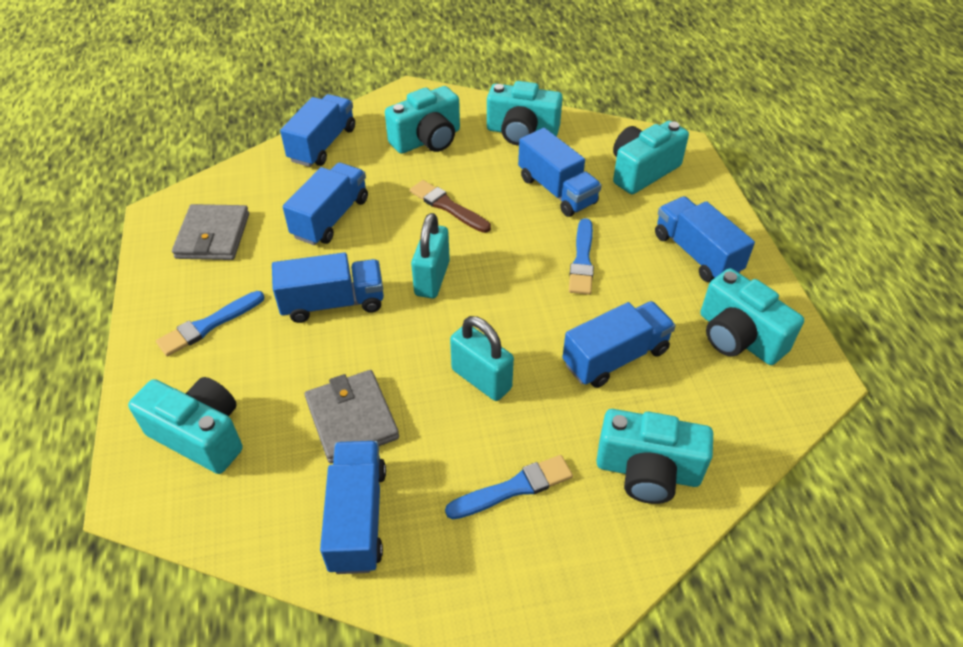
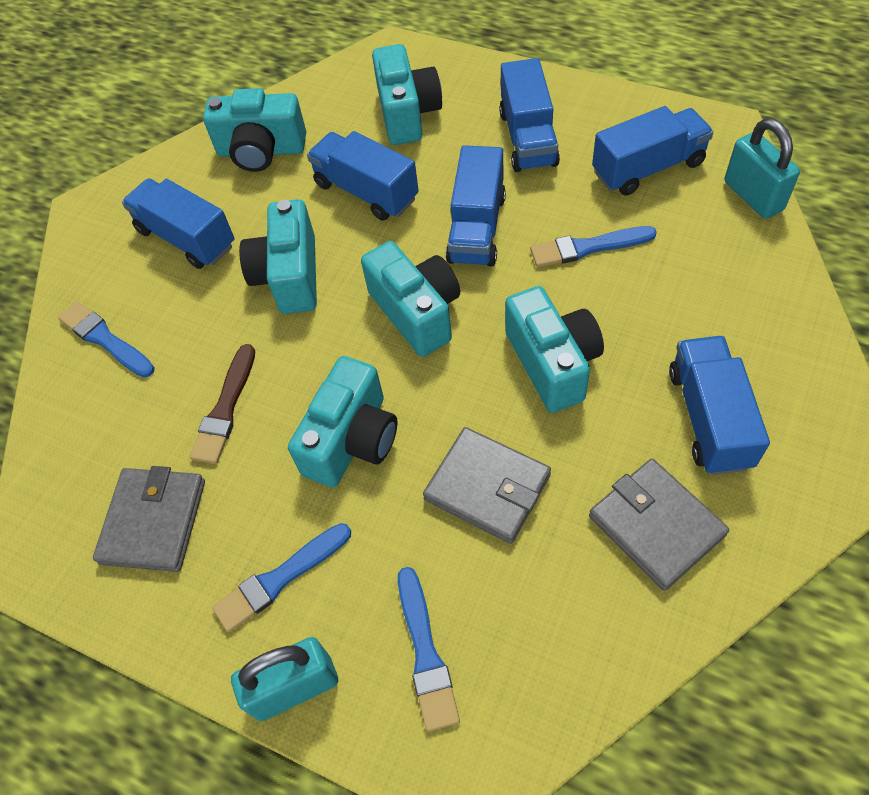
blue brush: 3 -> 4
blue truck: 7 -> 6
grey wallet: 2 -> 3

